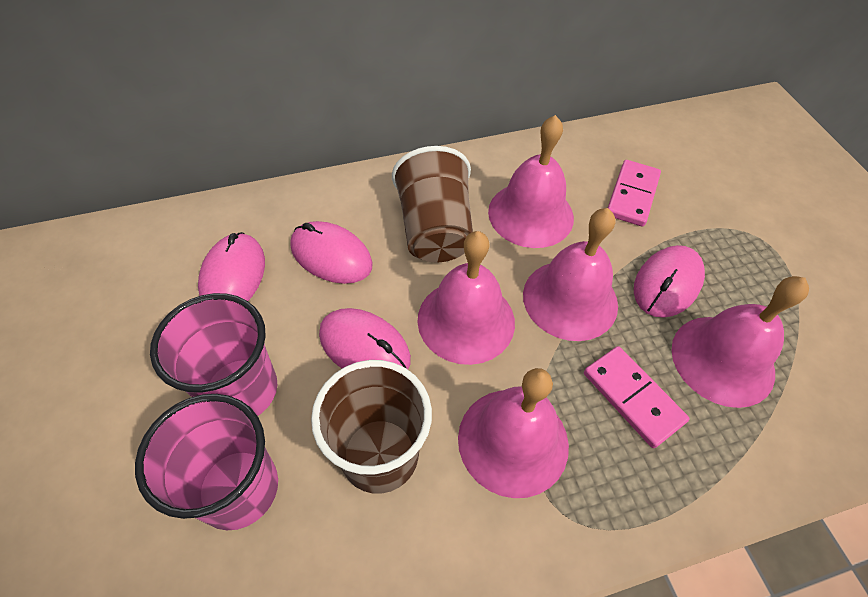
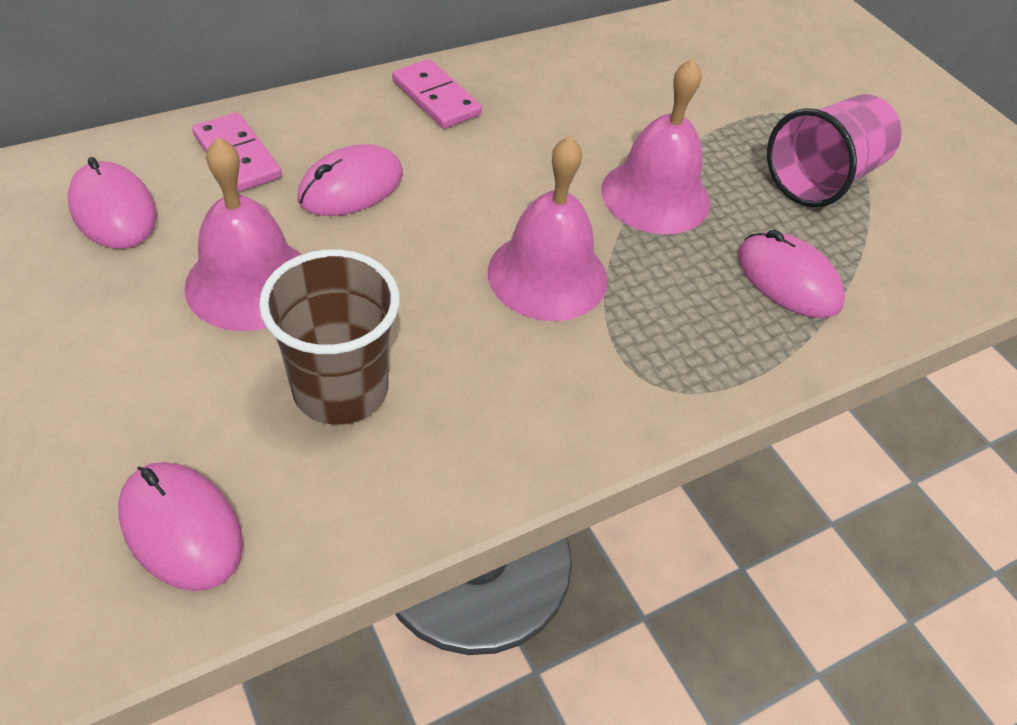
brown cup: 2 -> 1
pink bell: 5 -> 3
pink cup: 2 -> 1

